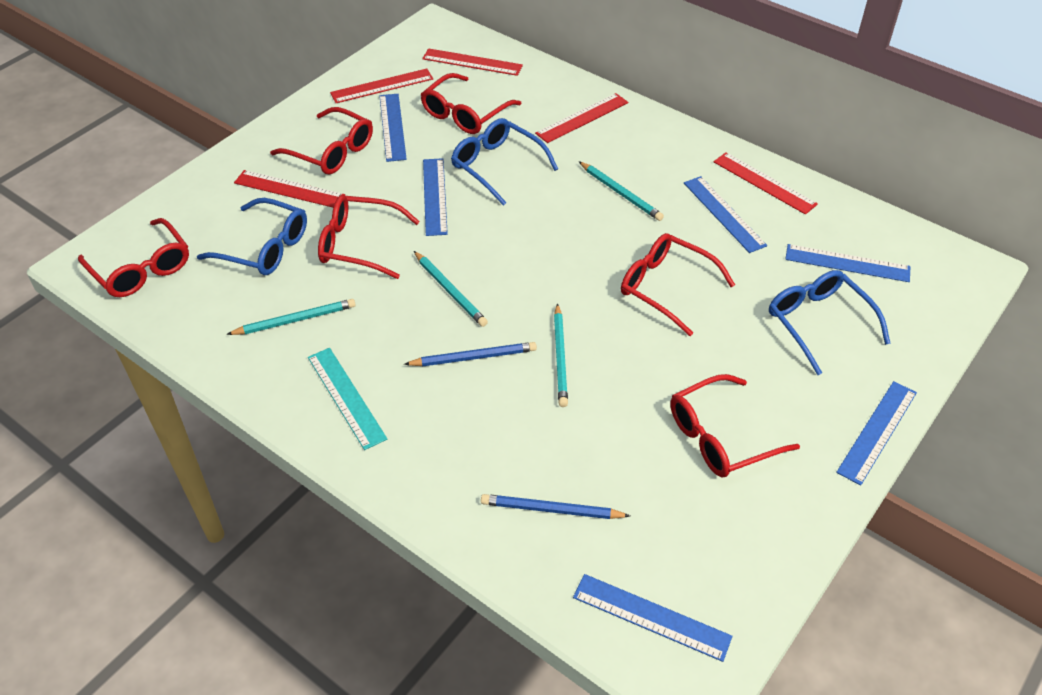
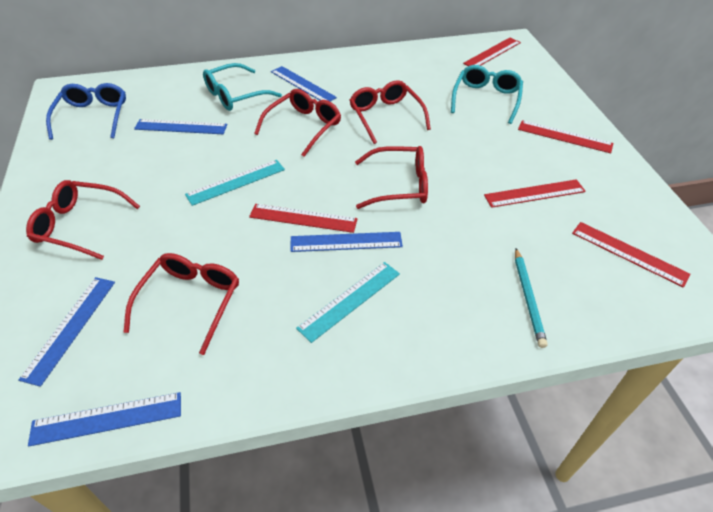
blue glasses: 3 -> 1
blue pencil: 2 -> 0
blue ruler: 6 -> 5
red glasses: 6 -> 5
turquoise glasses: 0 -> 2
turquoise pencil: 4 -> 1
turquoise ruler: 1 -> 2

